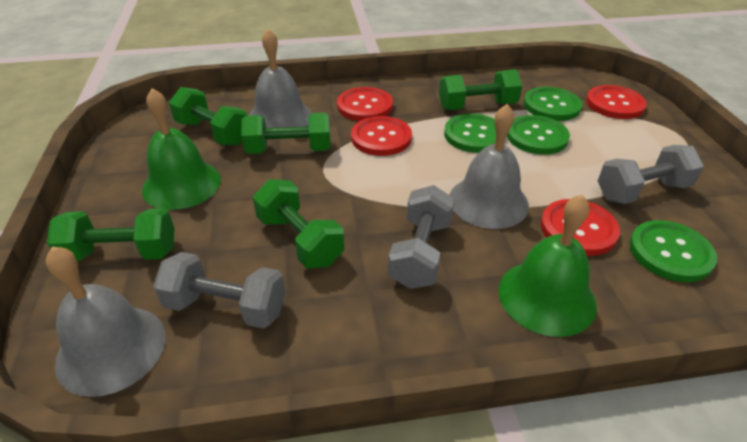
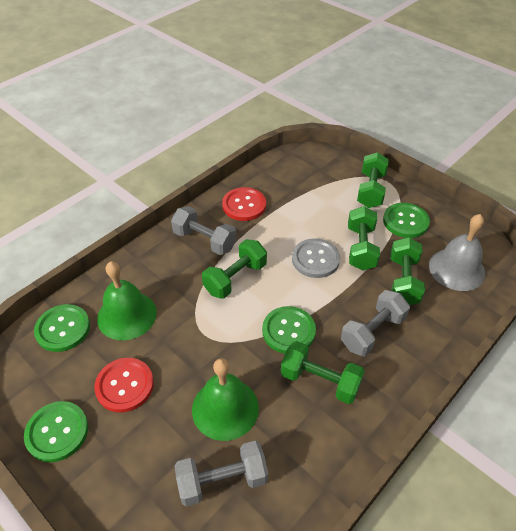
grey bell: 3 -> 1
grey button: 0 -> 1
red button: 4 -> 2

